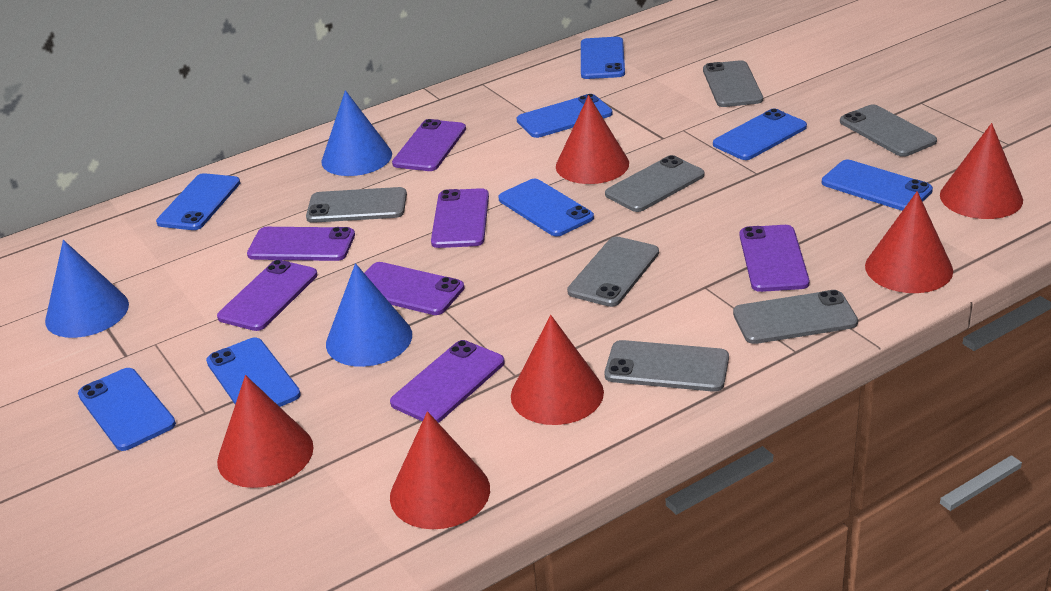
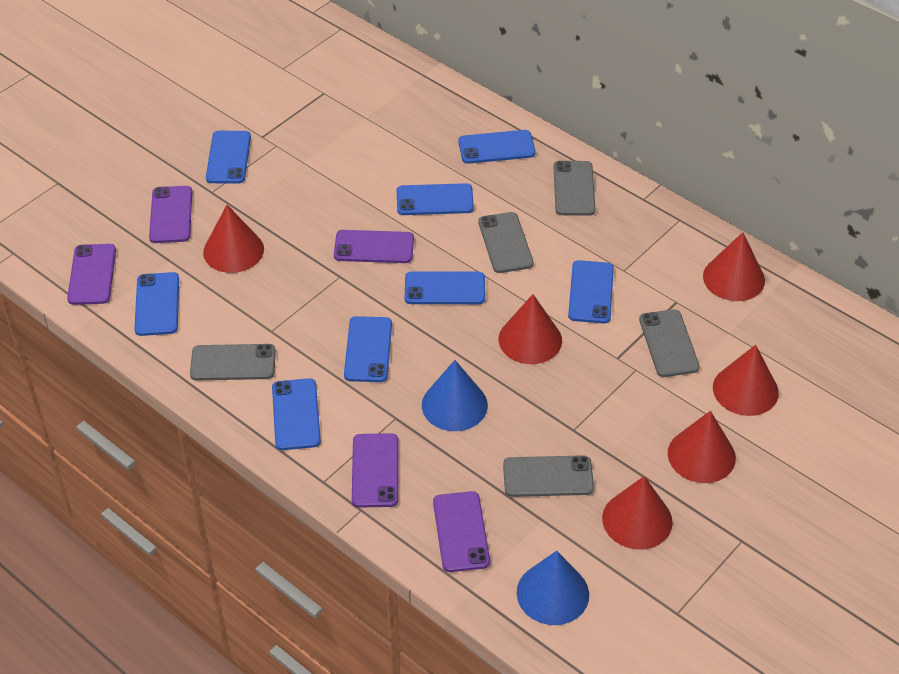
blue cone: 3 -> 2
grey phone: 7 -> 5
purple phone: 7 -> 5

